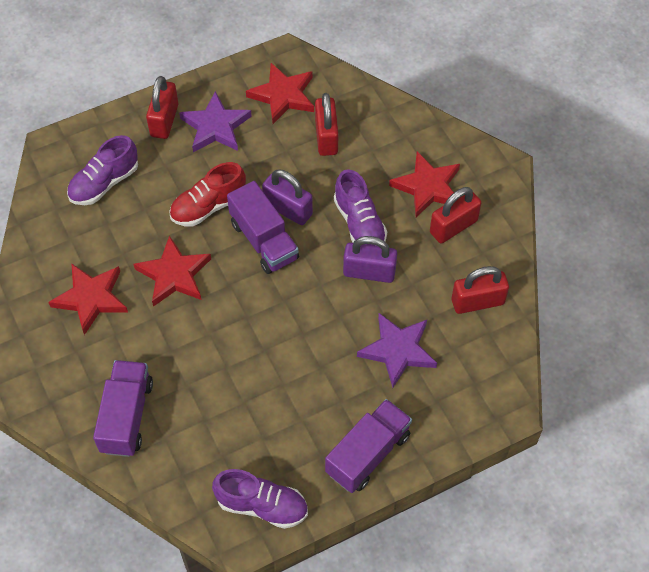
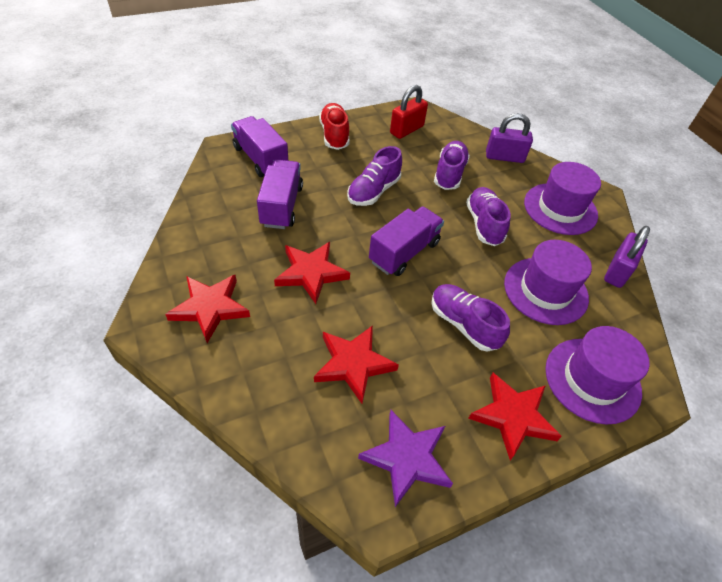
purple hat: 0 -> 3
purple shoe: 3 -> 4
purple star: 2 -> 1
red padlock: 4 -> 1

